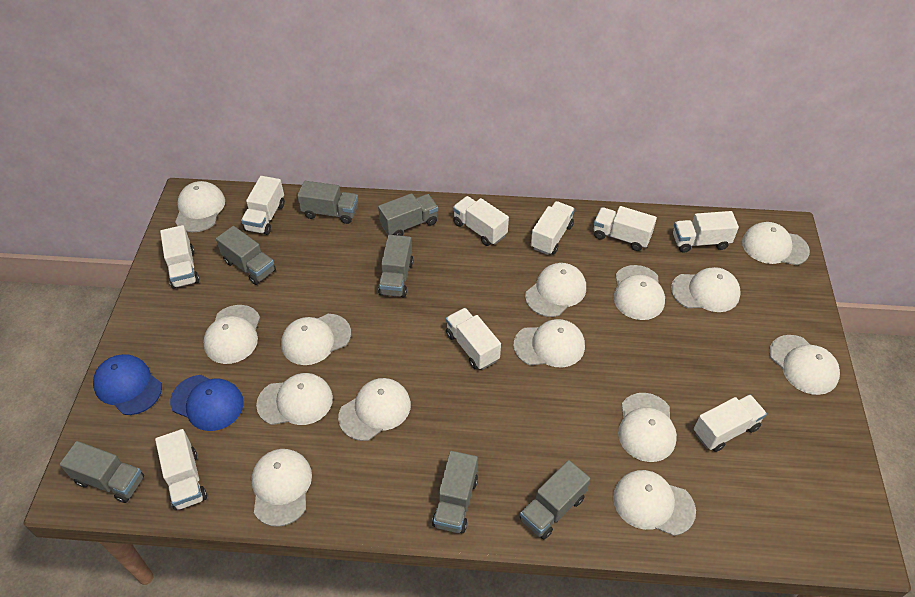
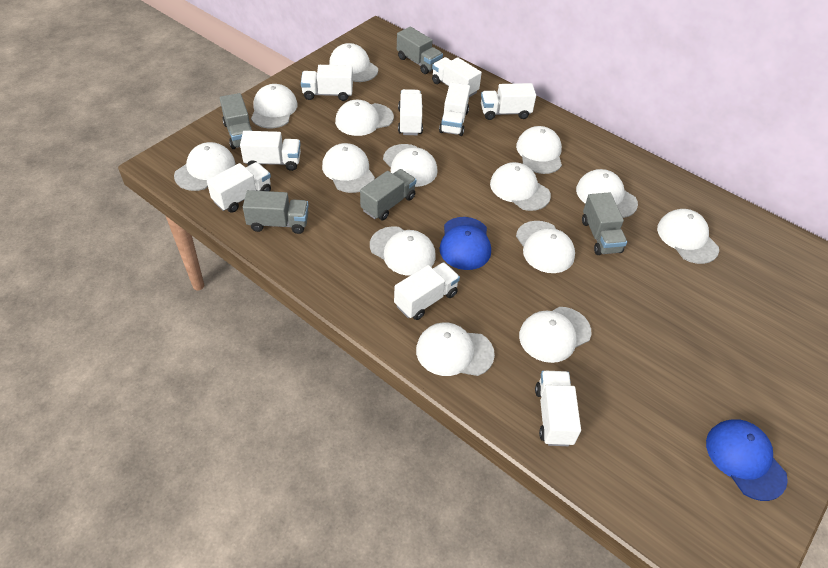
grey truck: 7 -> 5

